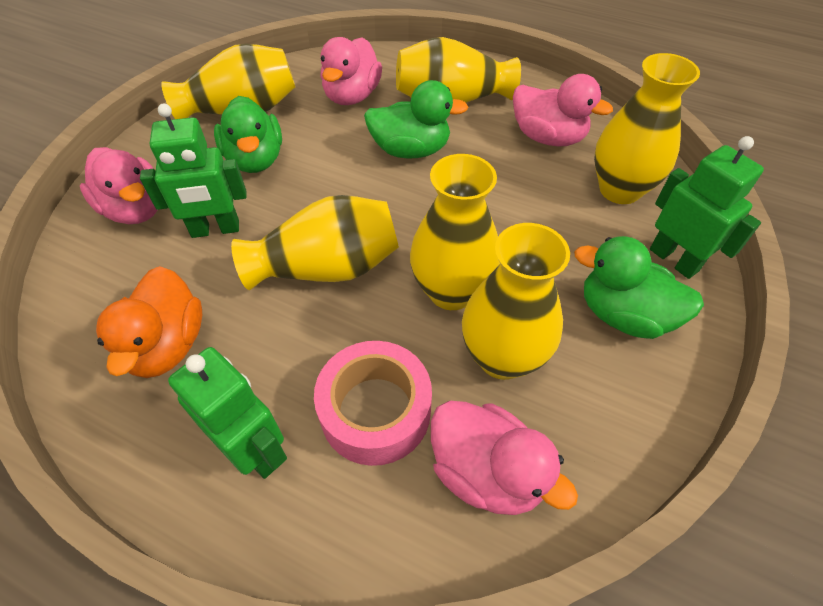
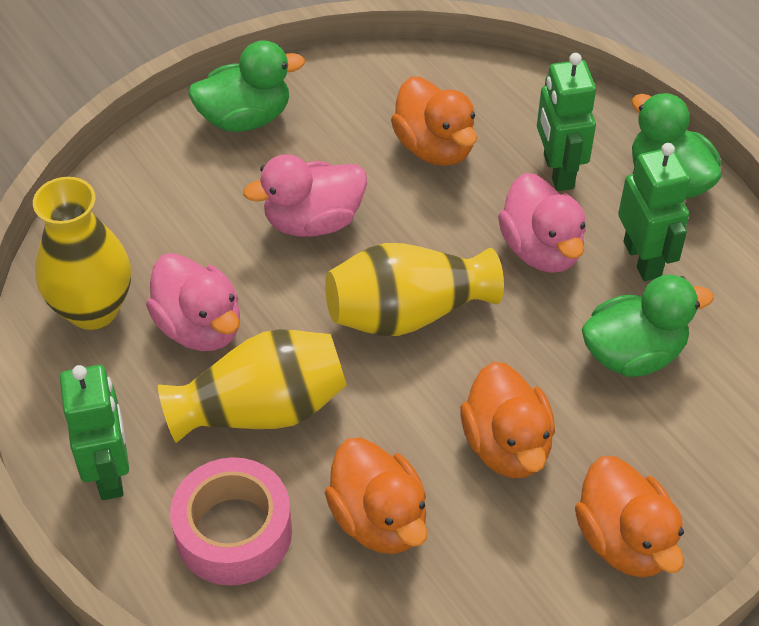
orange duck: 1 -> 4
pink duck: 4 -> 3
yellow vase: 6 -> 3

